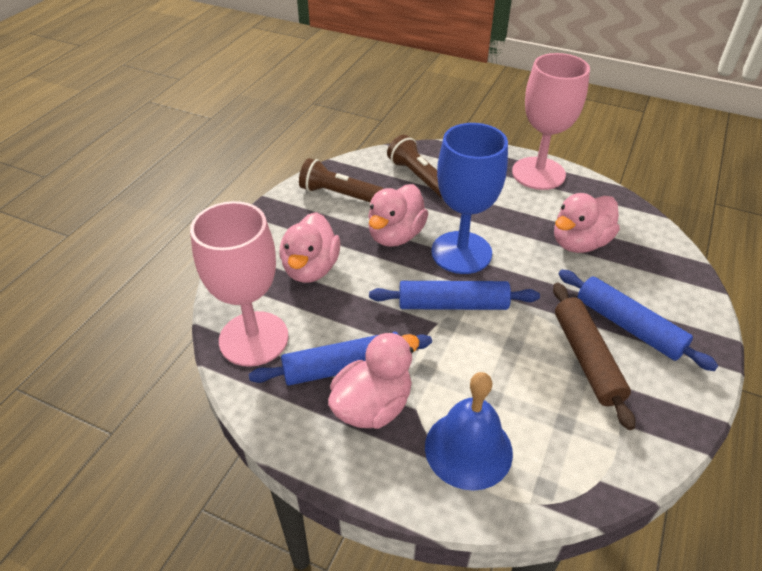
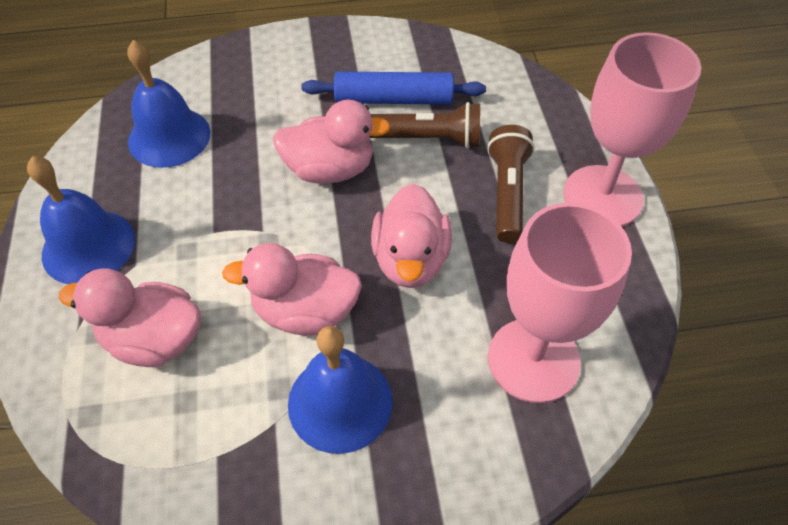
blue bell: 1 -> 3
blue goblet: 1 -> 0
blue rolling pin: 3 -> 1
brown rolling pin: 1 -> 0

